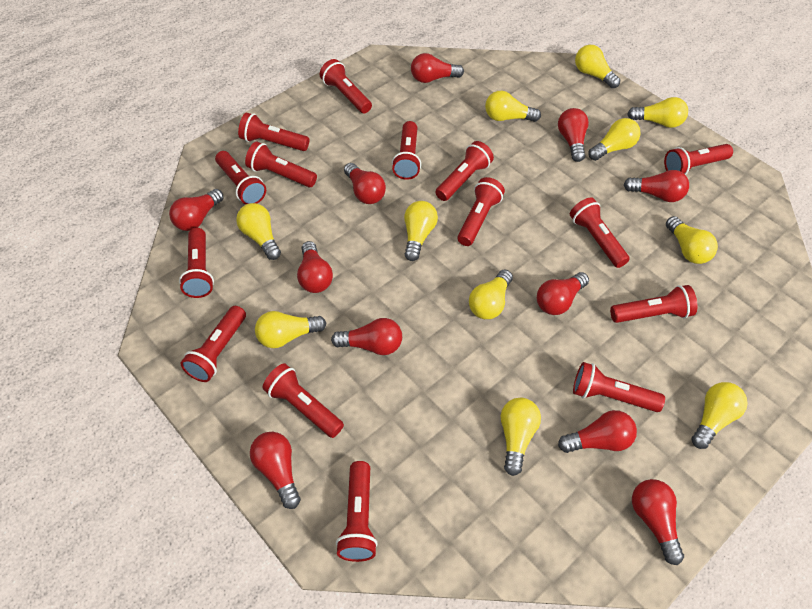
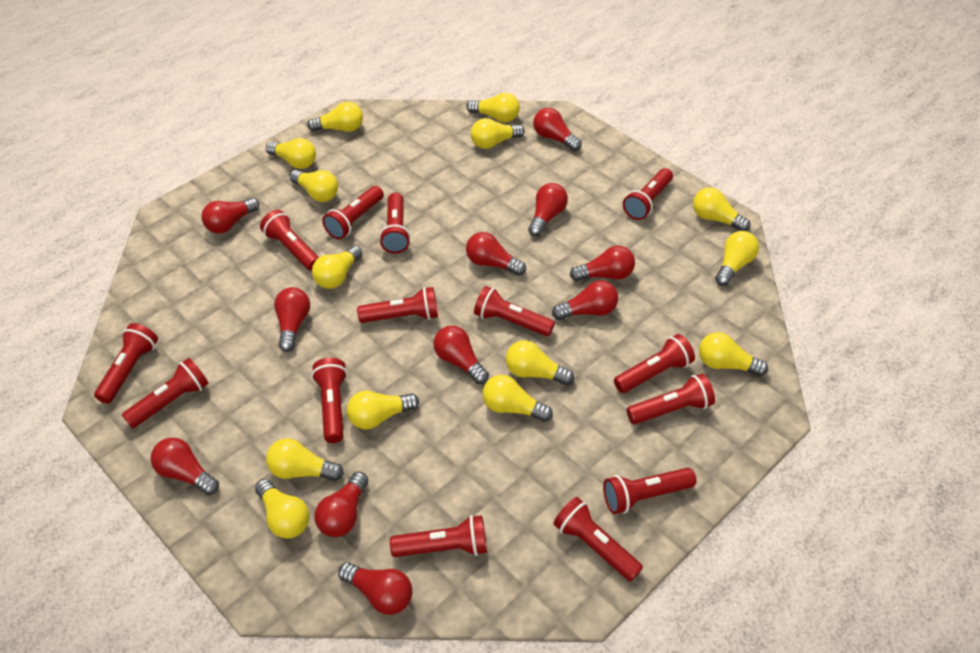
red flashlight: 15 -> 14
yellow light bulb: 11 -> 14

